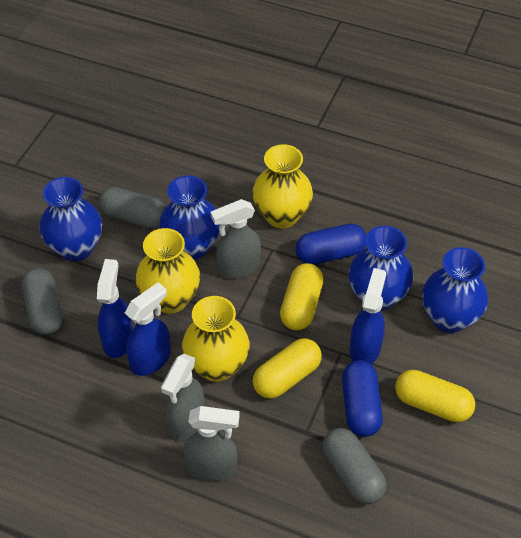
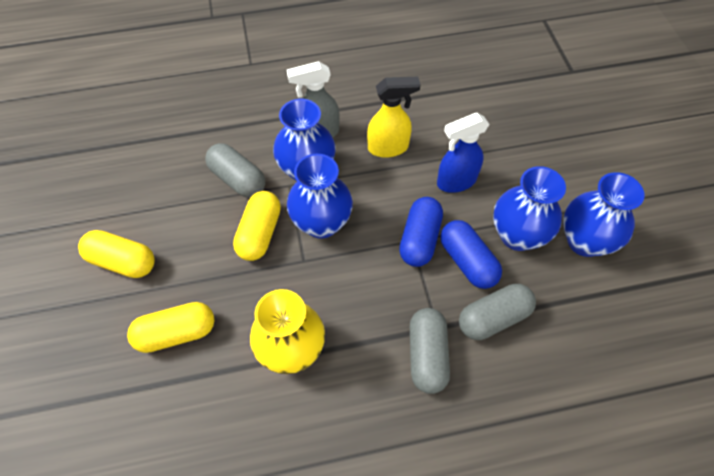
blue spray bottle: 3 -> 1
grey spray bottle: 3 -> 1
yellow spray bottle: 0 -> 1
yellow vase: 3 -> 1

